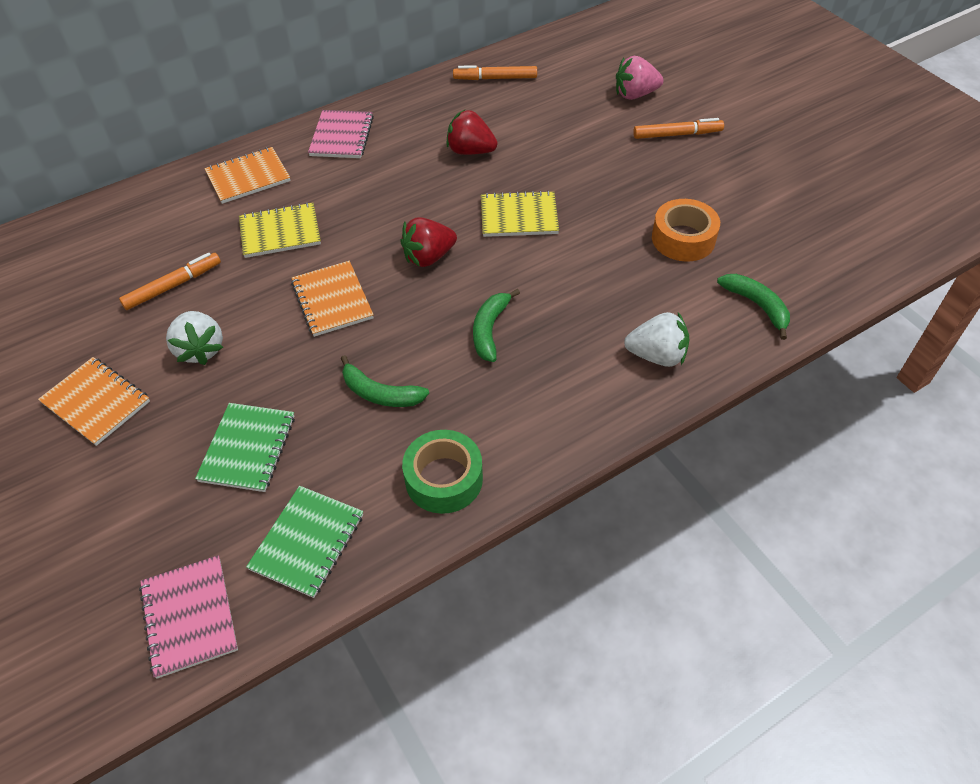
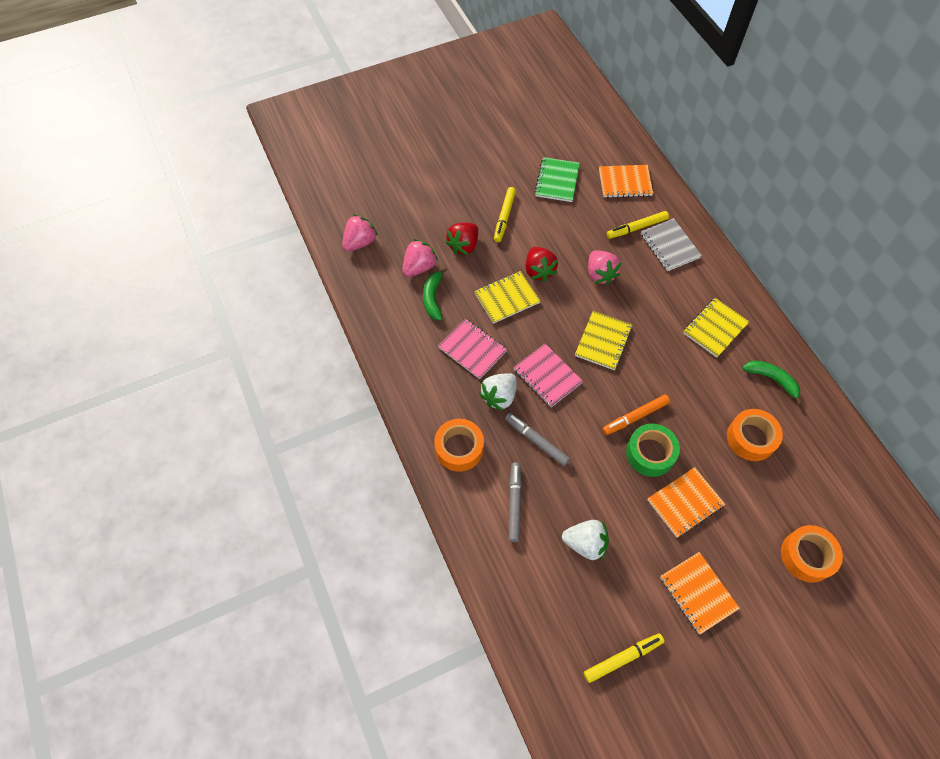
green banana: 3 -> 2
green notebook: 2 -> 1
grey marker: 0 -> 2
grey notebook: 0 -> 1
orange marker: 3 -> 1
orange tape: 1 -> 3
pink strawberry: 1 -> 3
yellow marker: 0 -> 3
yellow notebook: 2 -> 3

